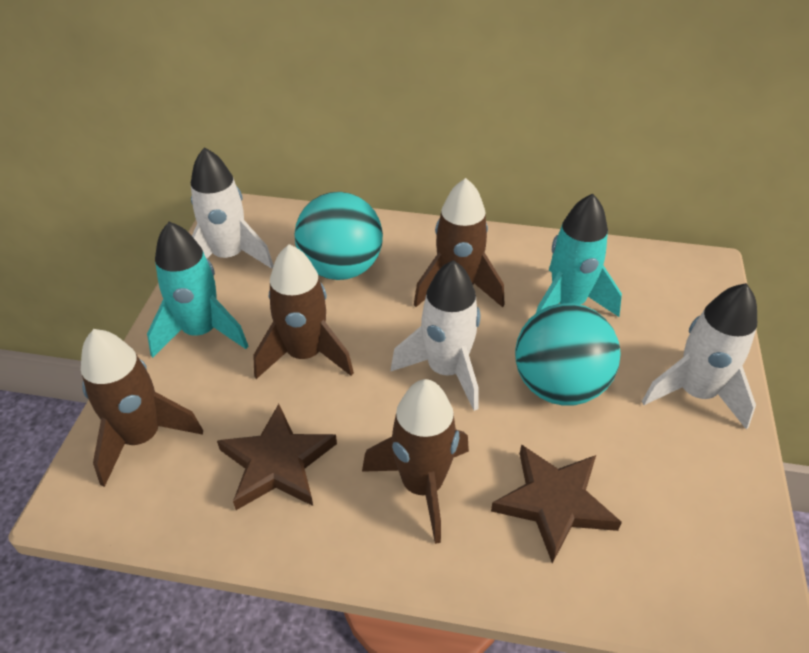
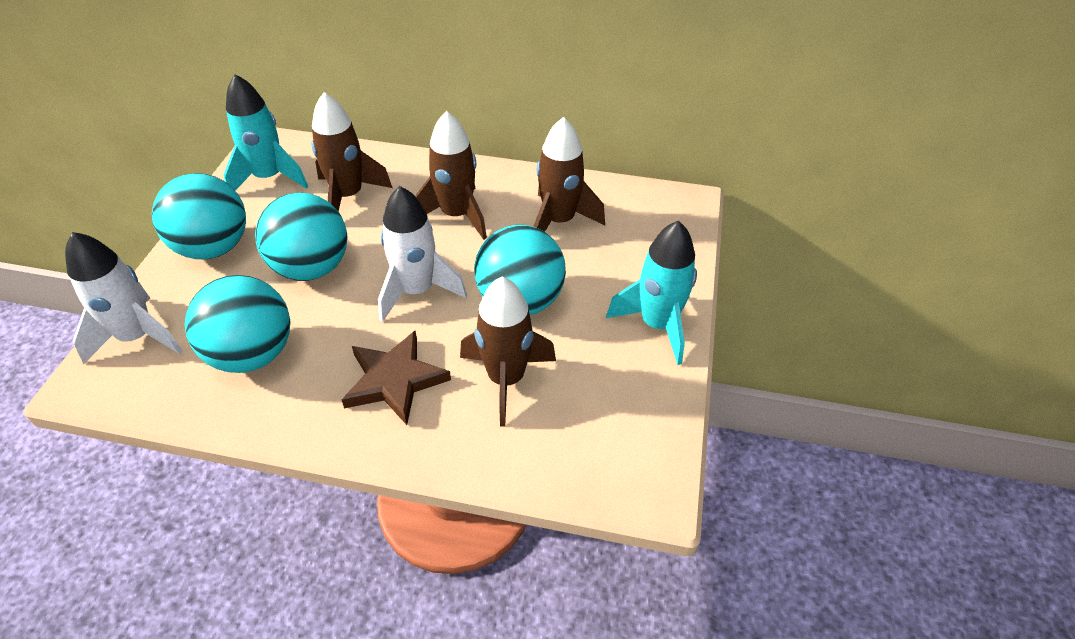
brown star: 2 -> 1
turquoise ball: 2 -> 4
white rocket: 3 -> 2

